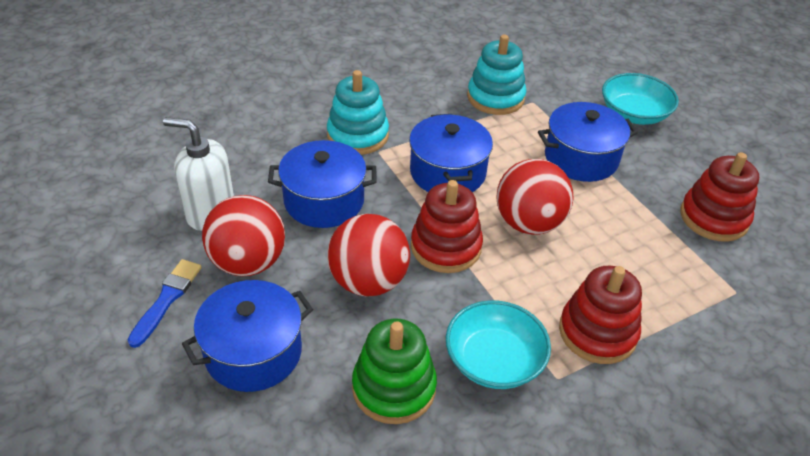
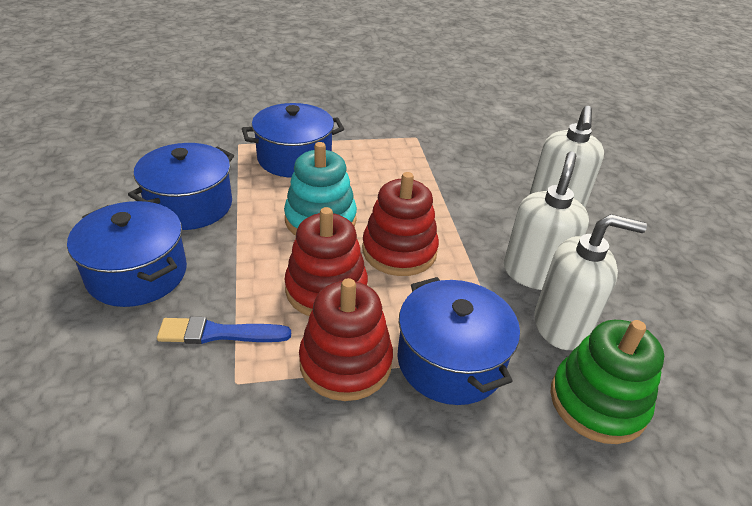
red ball: 3 -> 0
turquoise bowl: 2 -> 0
turquoise stacking toy: 2 -> 1
white soap dispenser: 1 -> 3

